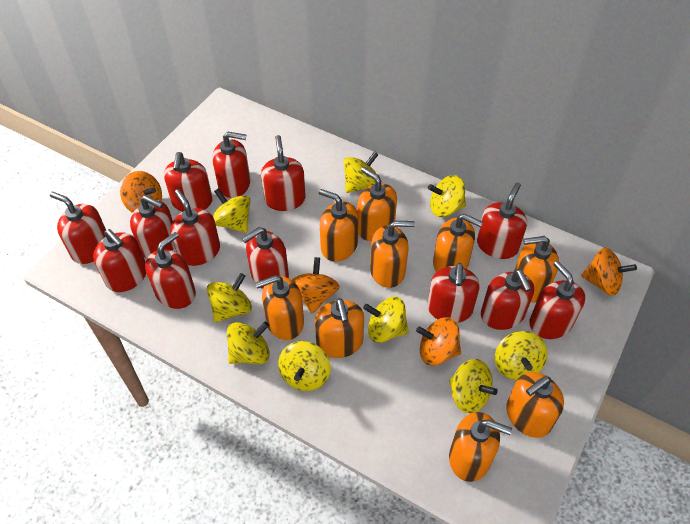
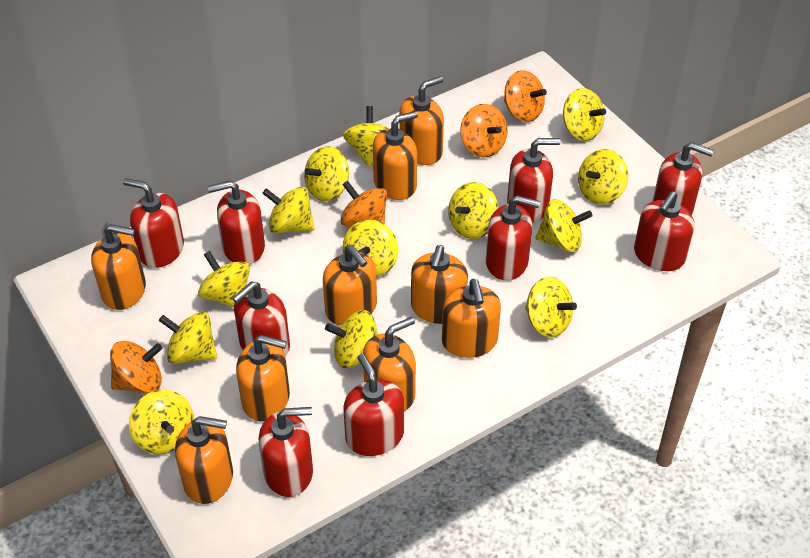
red soap dispenser: 13 -> 9
yellow spinning top: 9 -> 13

